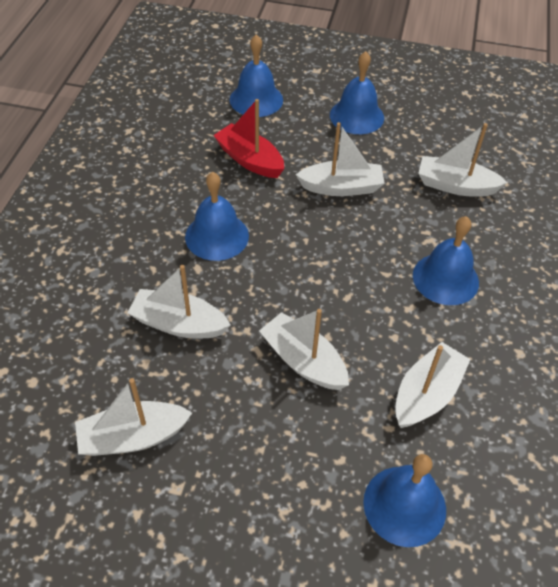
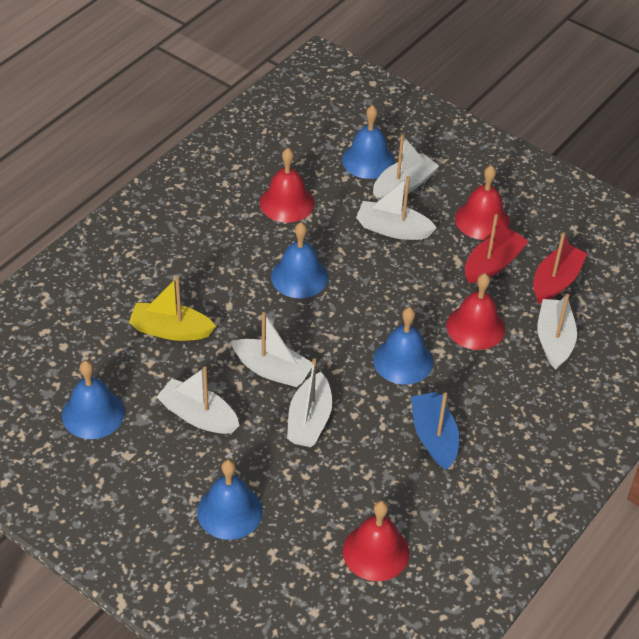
blue boat: 0 -> 1
red bell: 0 -> 4
red boat: 1 -> 2
yellow boat: 0 -> 1

